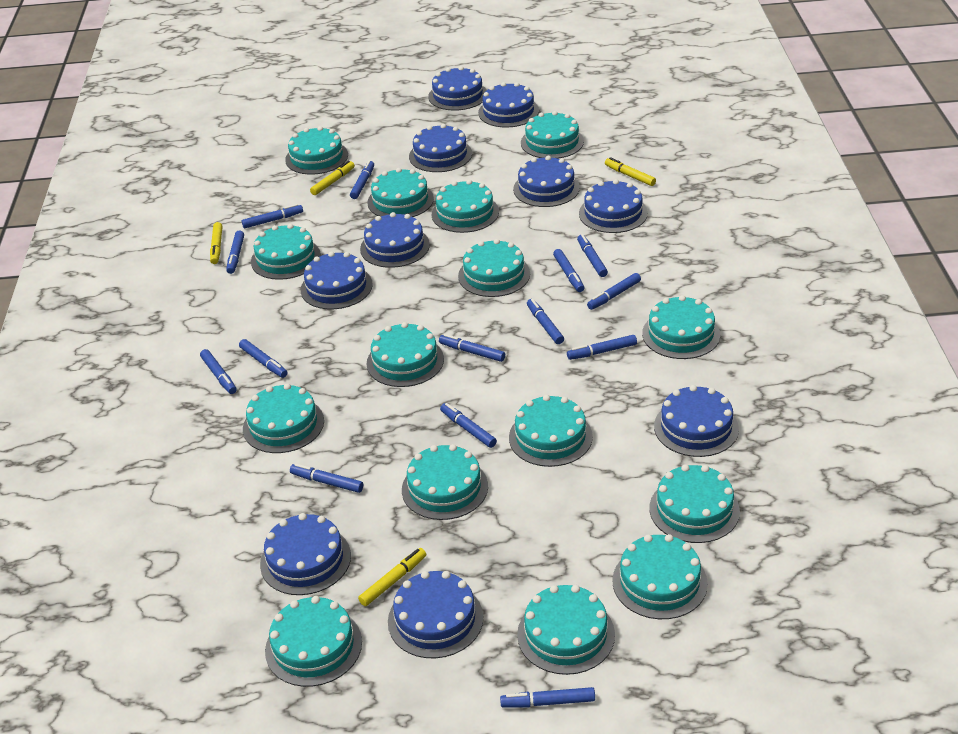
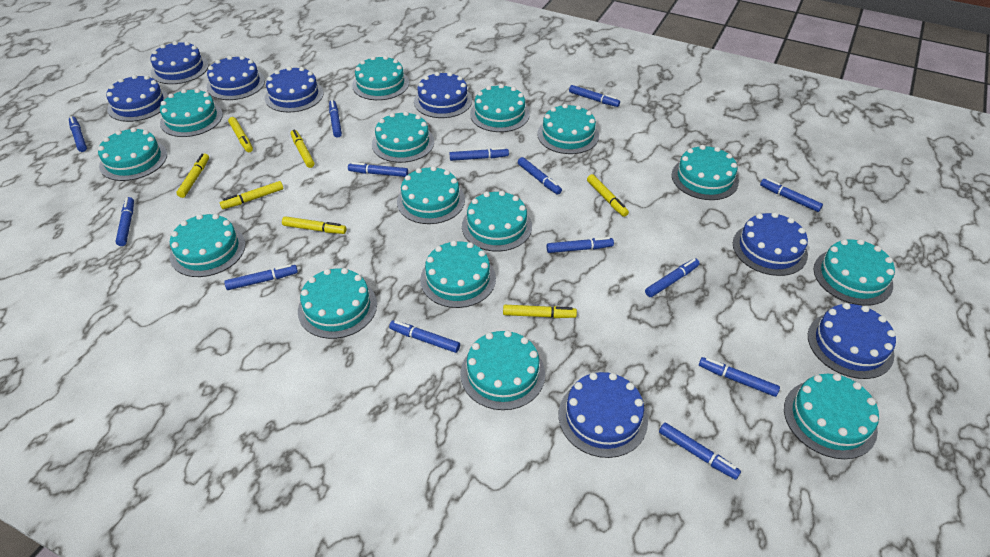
blue cake: 10 -> 8
yellow marker: 4 -> 7

